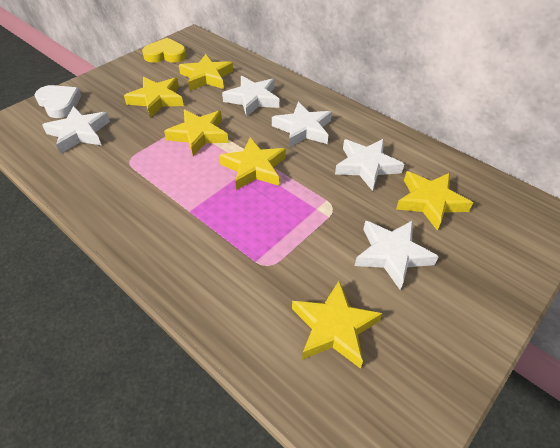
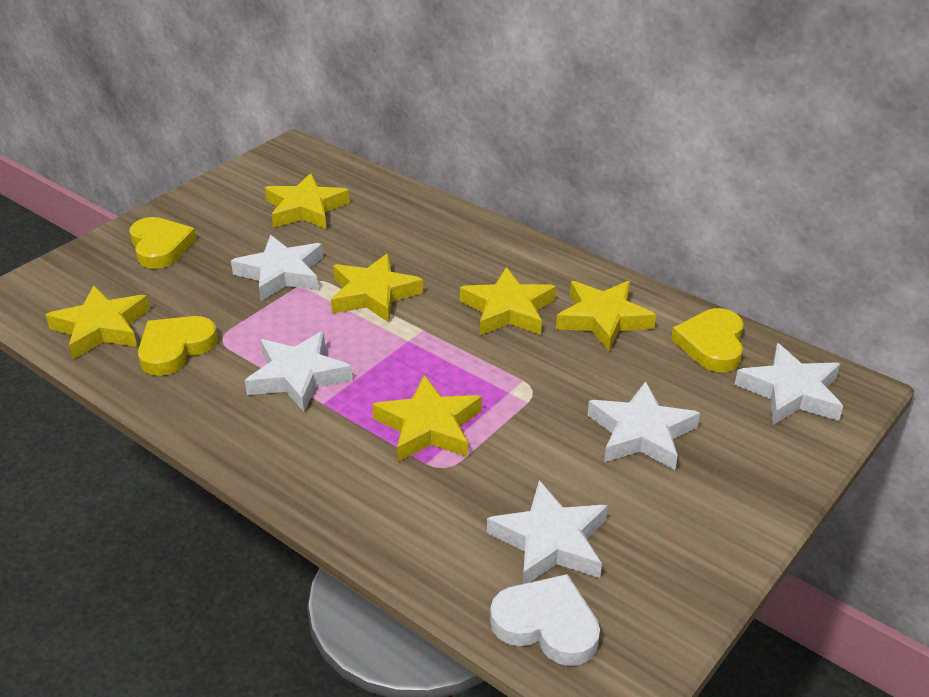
yellow heart: 1 -> 3

